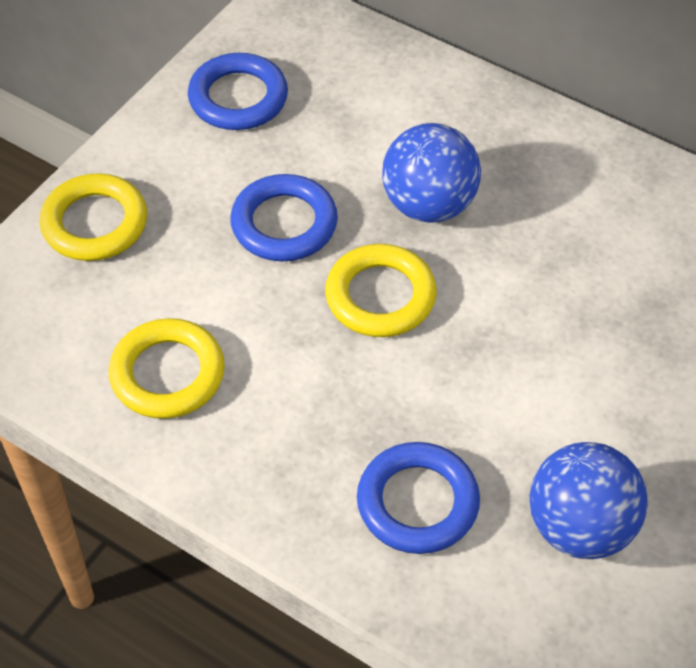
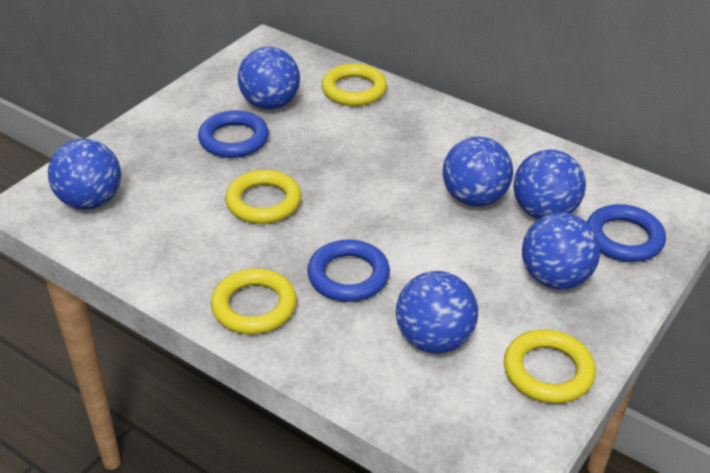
blue ball: 2 -> 6
yellow ring: 3 -> 4

